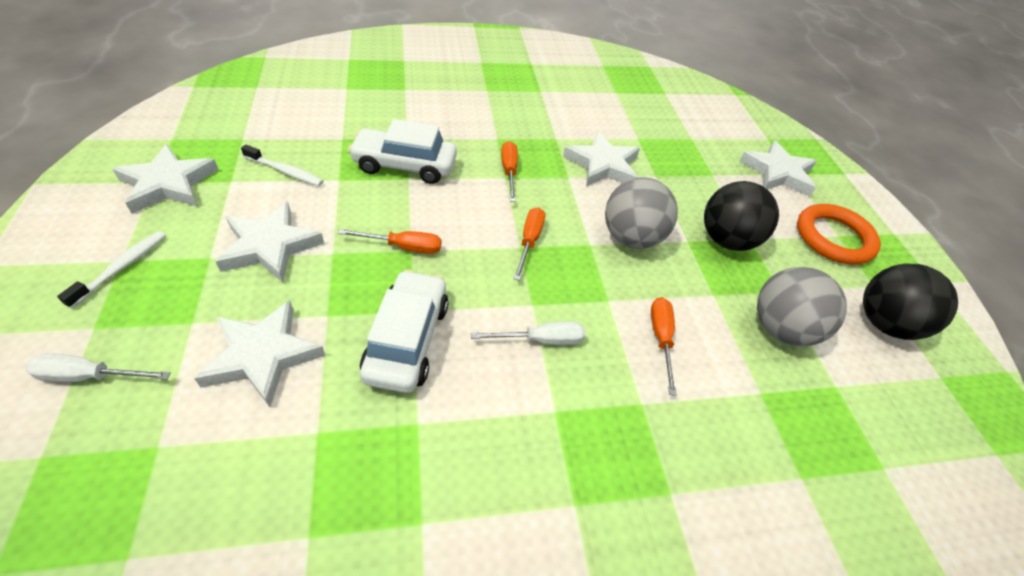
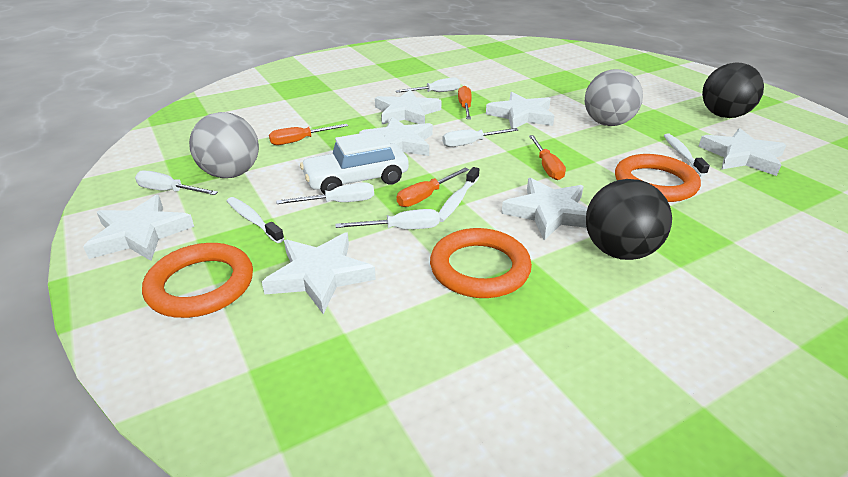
orange ring: 1 -> 3
white car: 2 -> 1
white screwdriver: 2 -> 5
white star: 5 -> 7
white toothbrush: 2 -> 3

